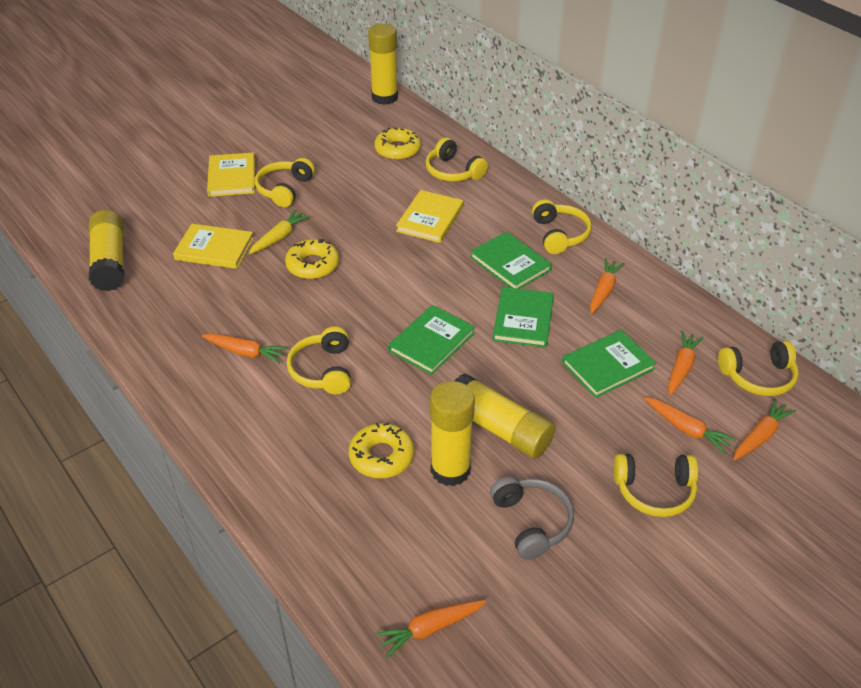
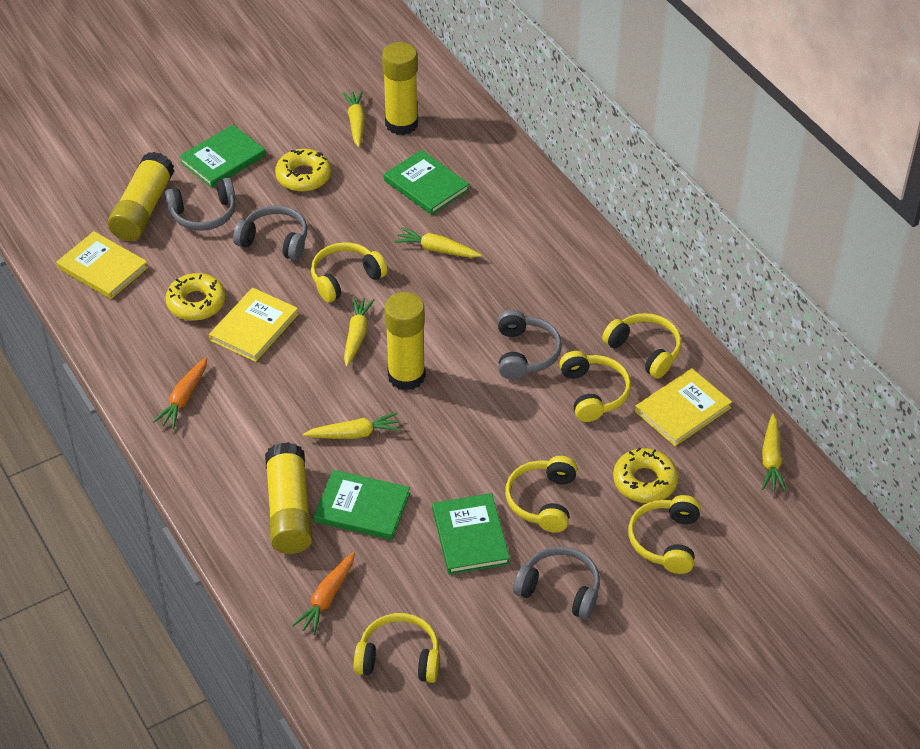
grey headphones: 1 -> 4
orange carrot: 6 -> 2
yellow carrot: 1 -> 5

